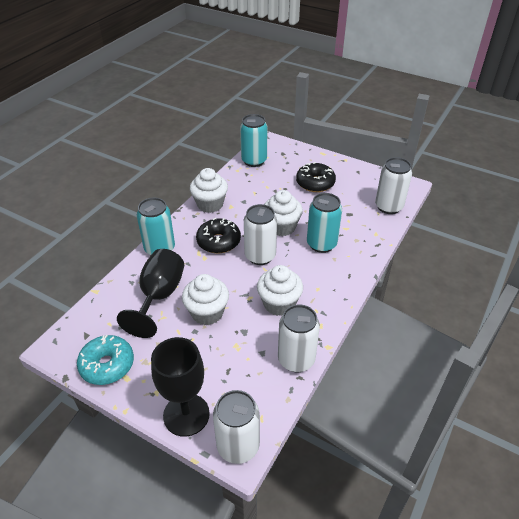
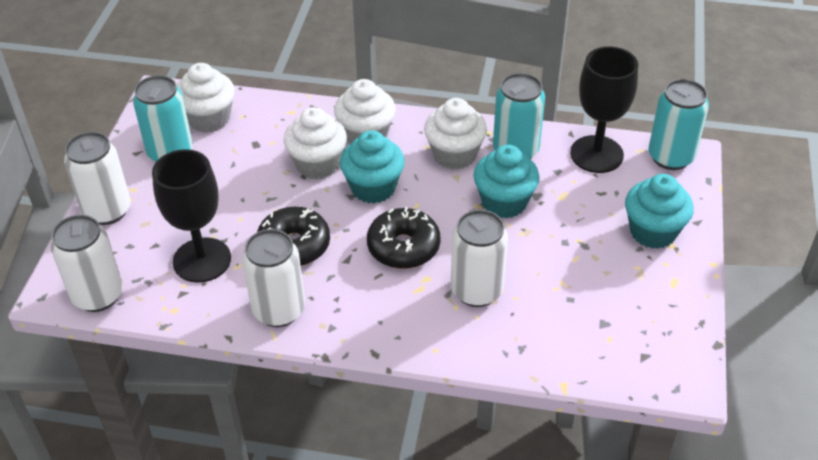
turquoise cupcake: 0 -> 3
turquoise donut: 1 -> 0

